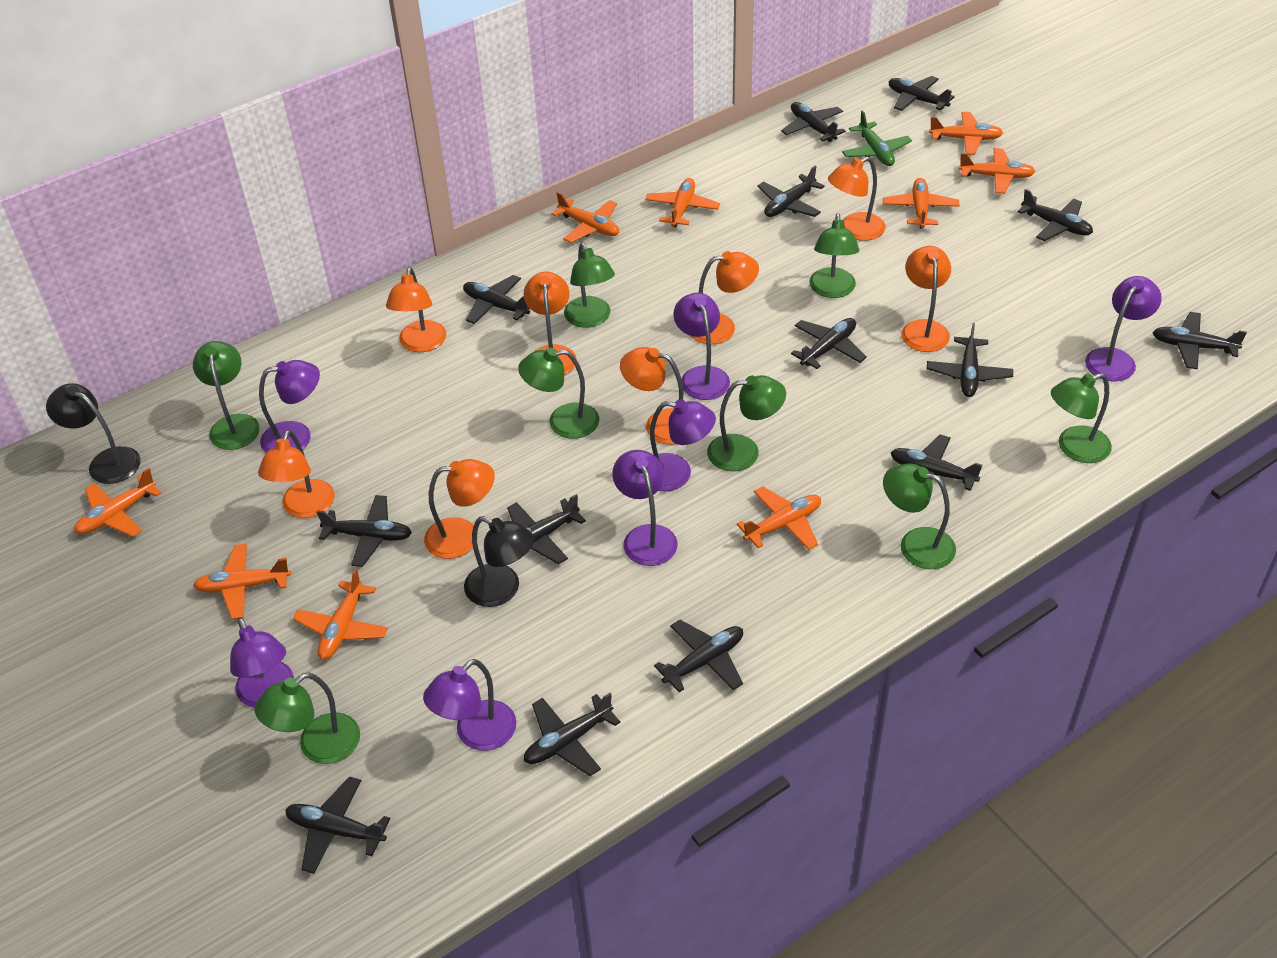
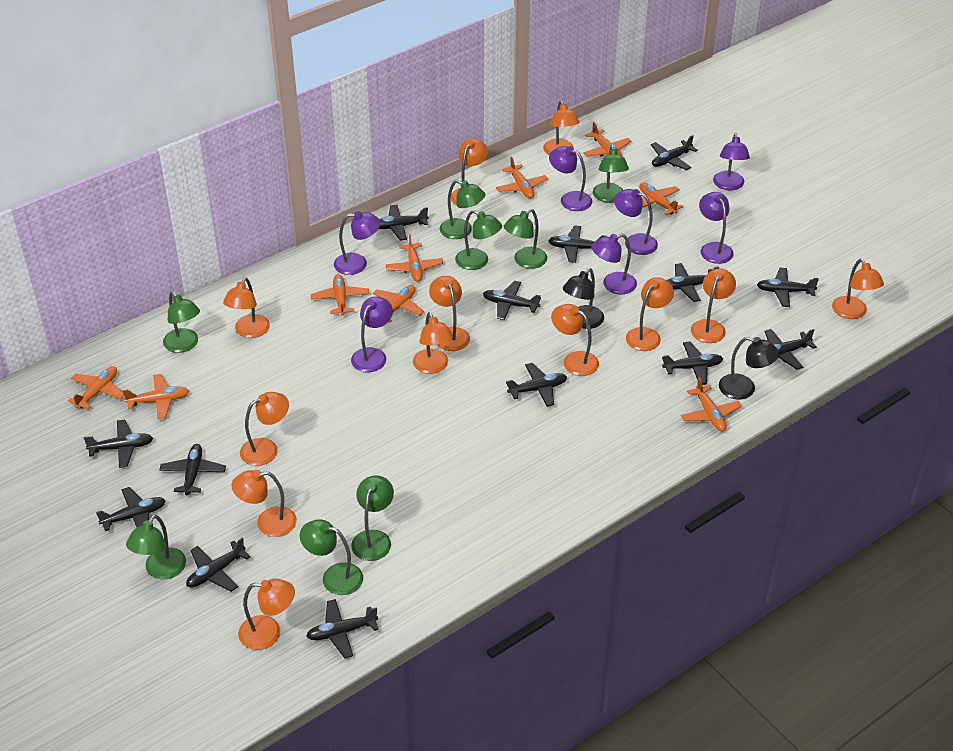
green plane: 1 -> 0
orange lamp: 8 -> 12

